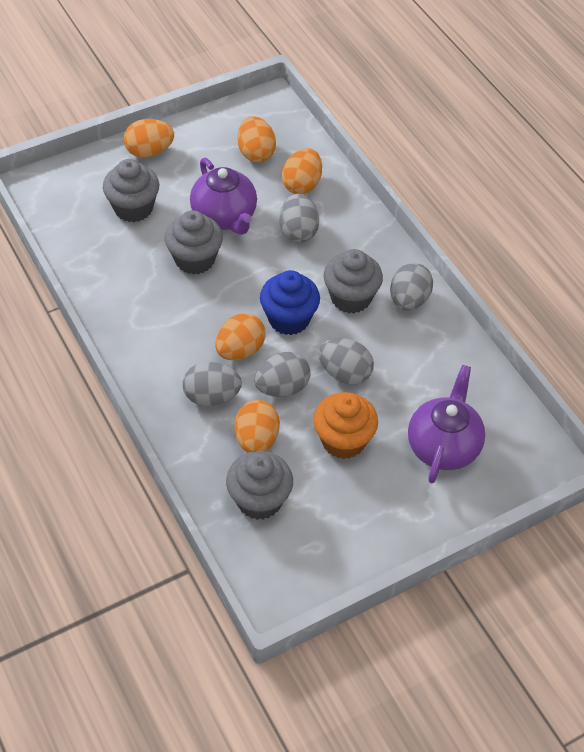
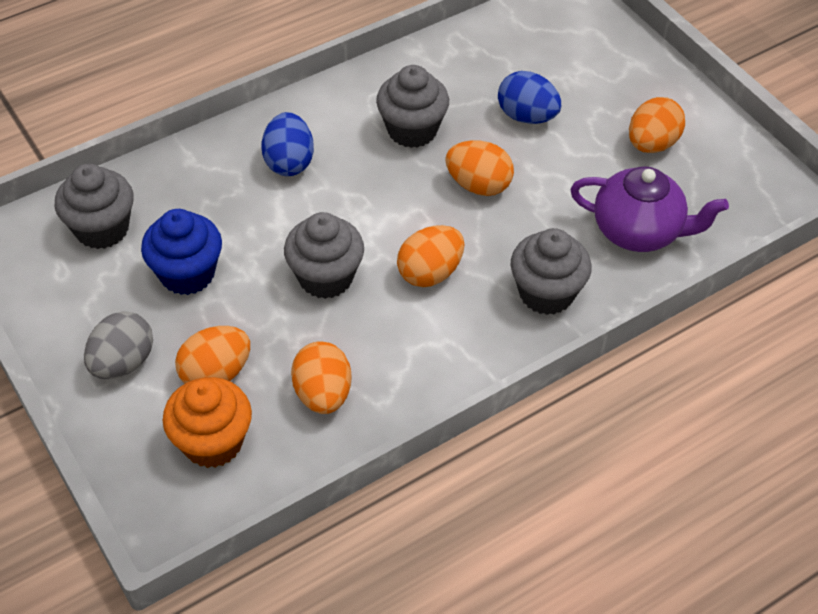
blue egg: 0 -> 2
grey egg: 5 -> 1
purple teapot: 2 -> 1

